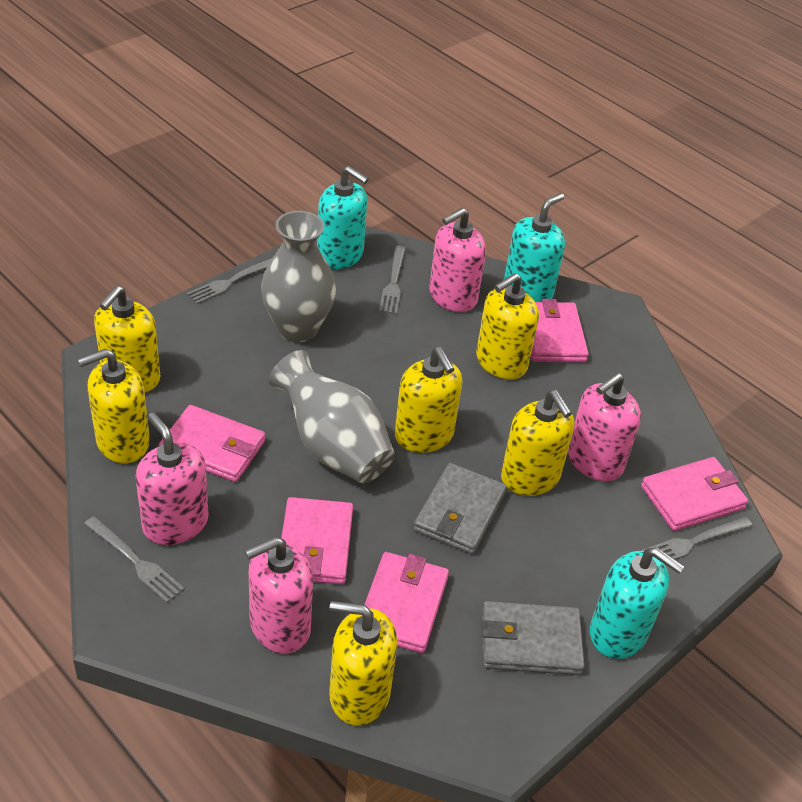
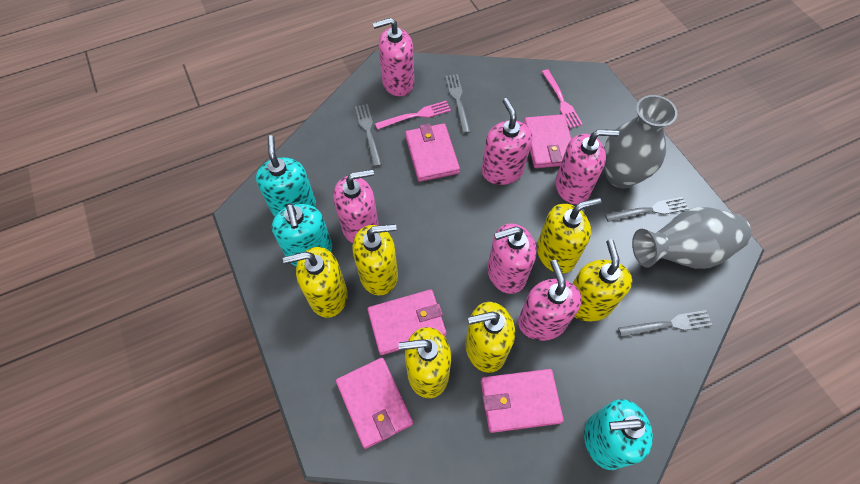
grey wallet: 2 -> 0
pink fork: 0 -> 2
pink soap dispenser: 4 -> 6

